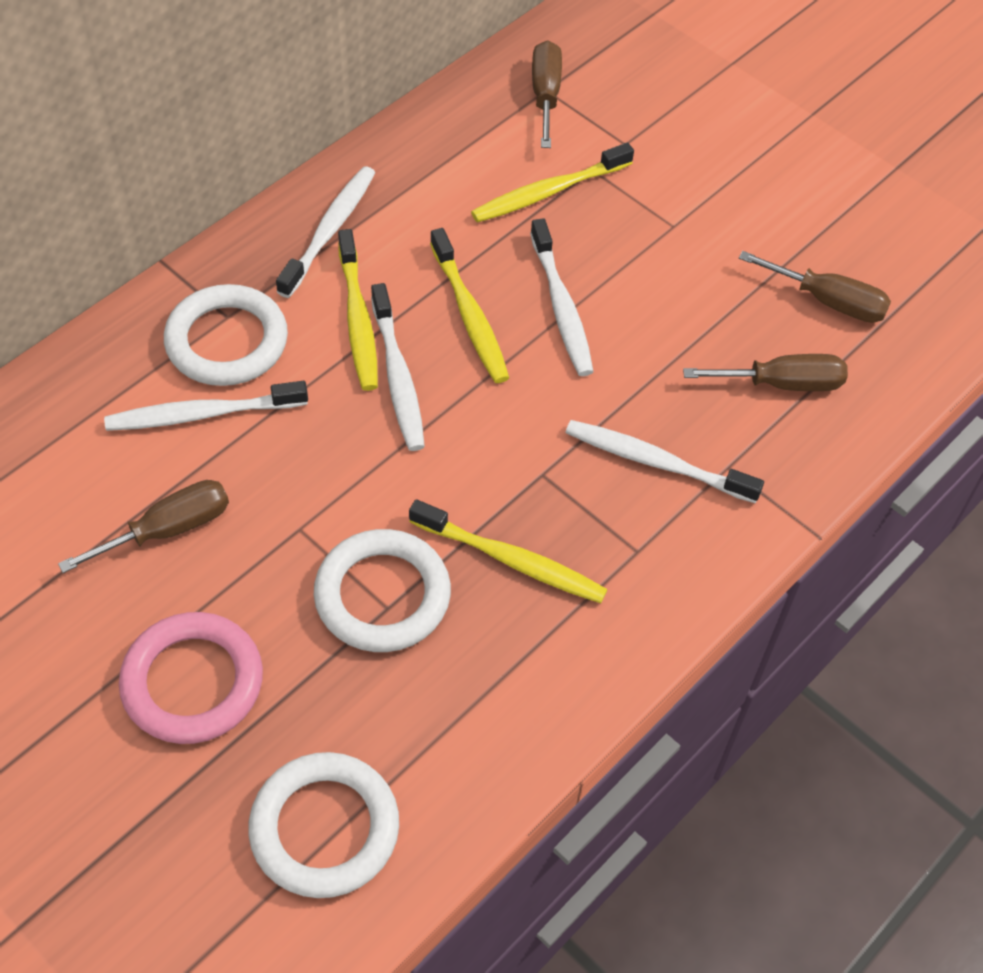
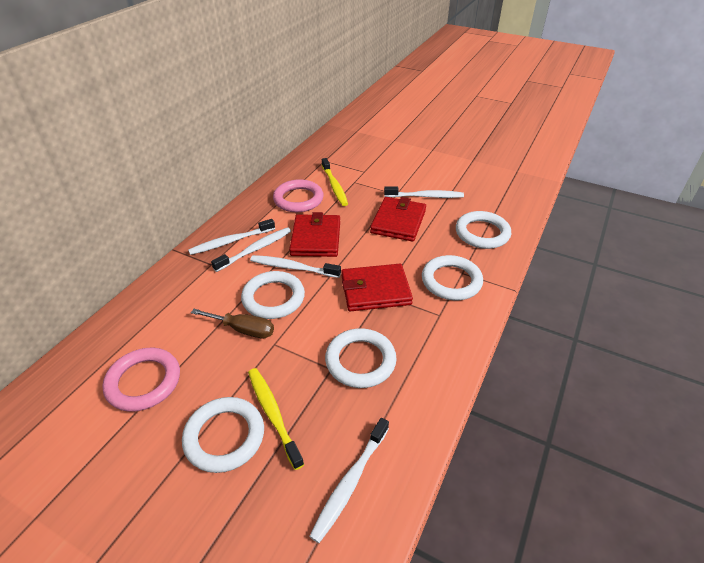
brown screwdriver: 4 -> 1
pink ring: 1 -> 2
red wallet: 0 -> 3
white ring: 3 -> 5
yellow toothbrush: 4 -> 2

